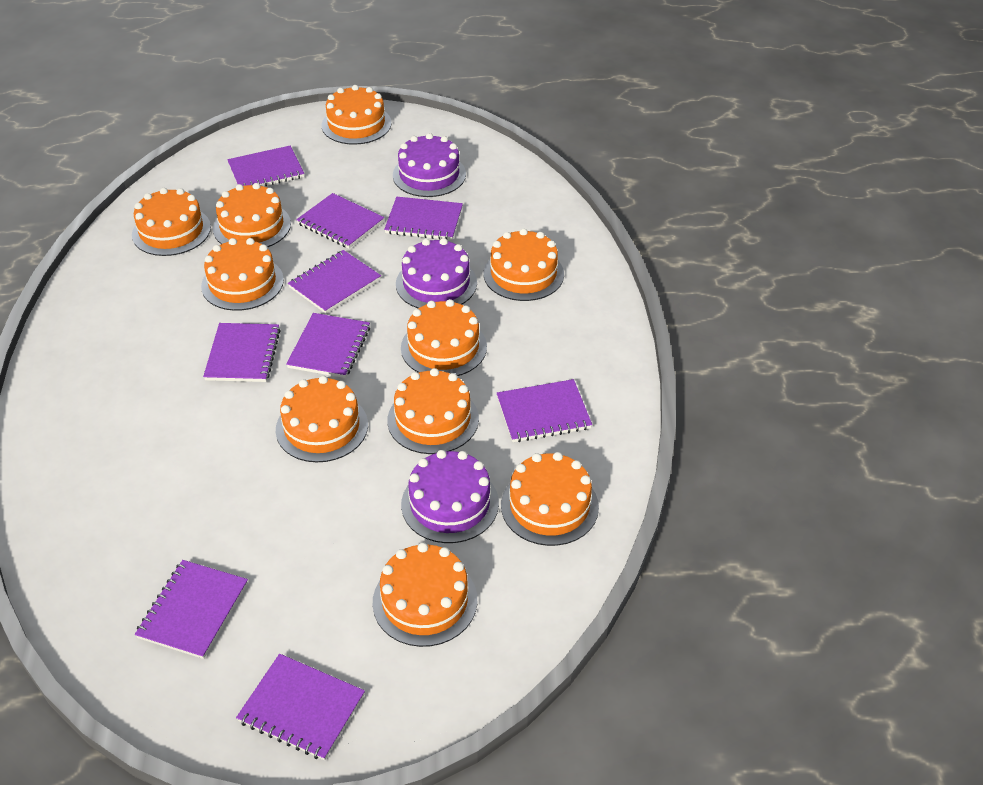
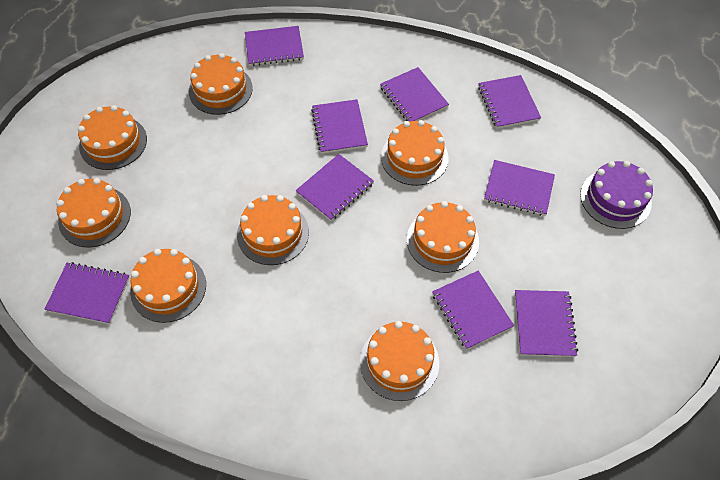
orange cake: 10 -> 8
purple cake: 3 -> 1

